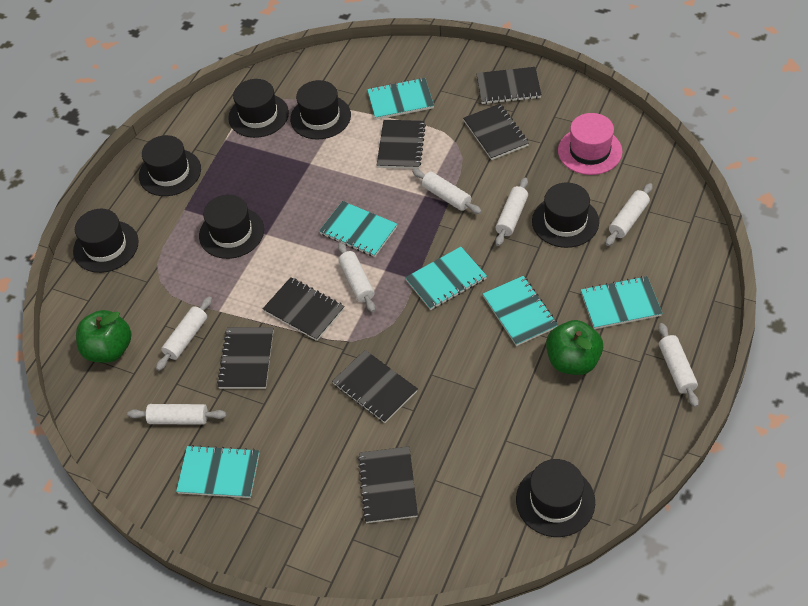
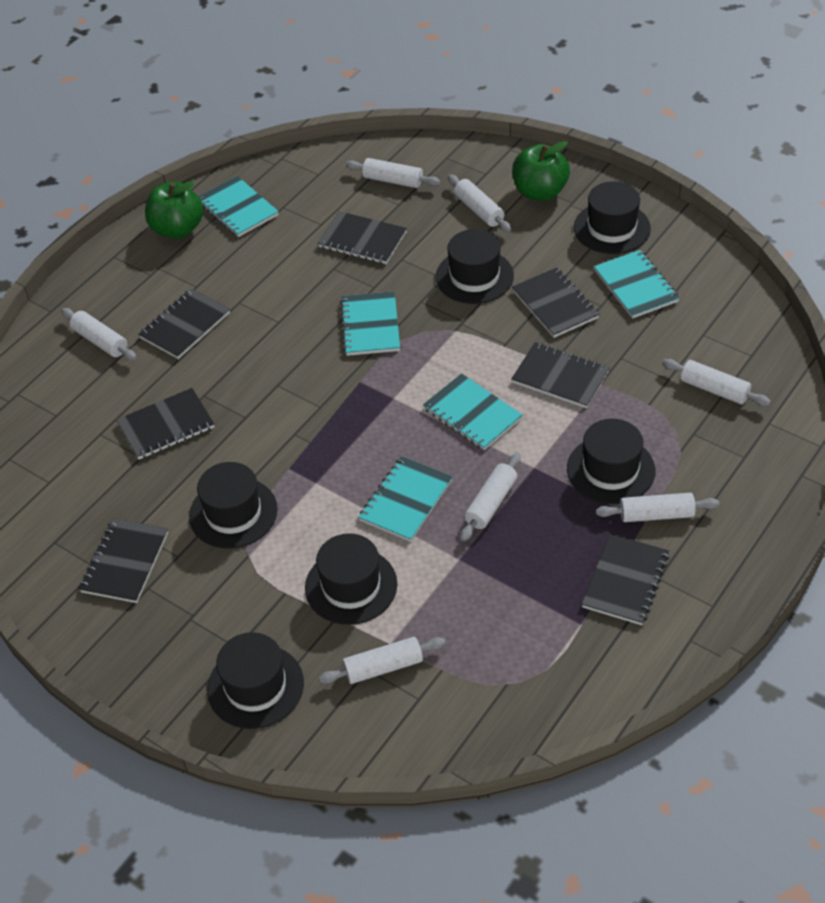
black hat: 7 -> 6
pink hat: 1 -> 0
turquoise notebook: 6 -> 5

